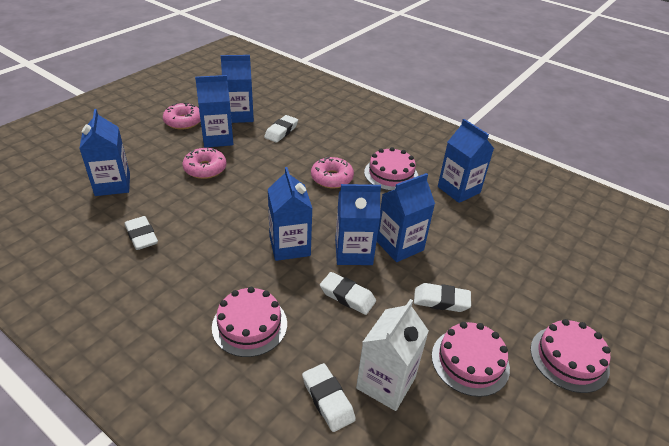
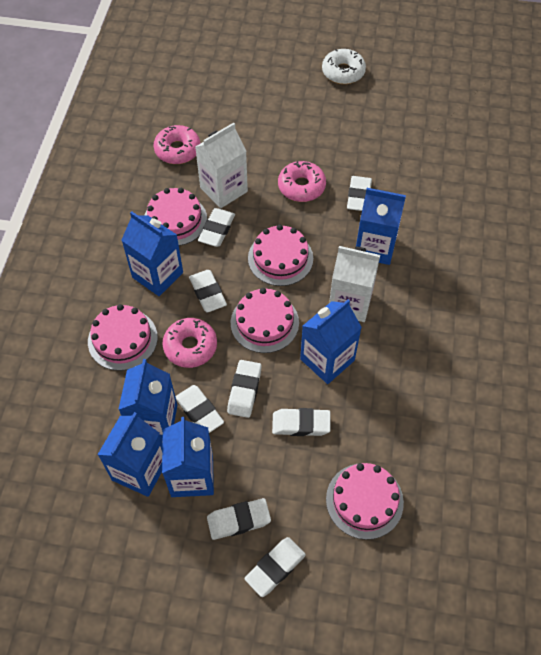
blue carton: 7 -> 6
pink cake: 4 -> 5
white carton: 1 -> 2
white donut: 0 -> 1
white eraser: 5 -> 8

